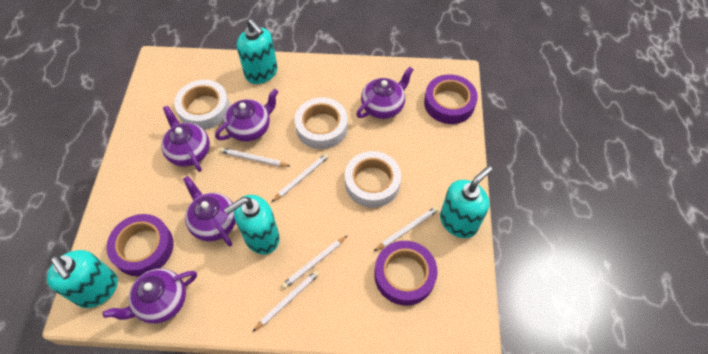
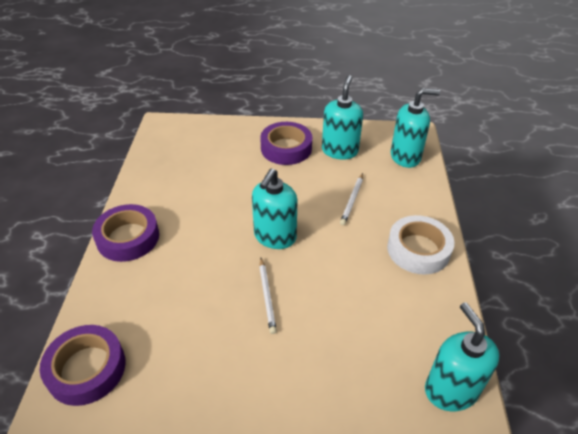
purple teapot: 5 -> 0
white pencil: 5 -> 2
white tape: 3 -> 1

